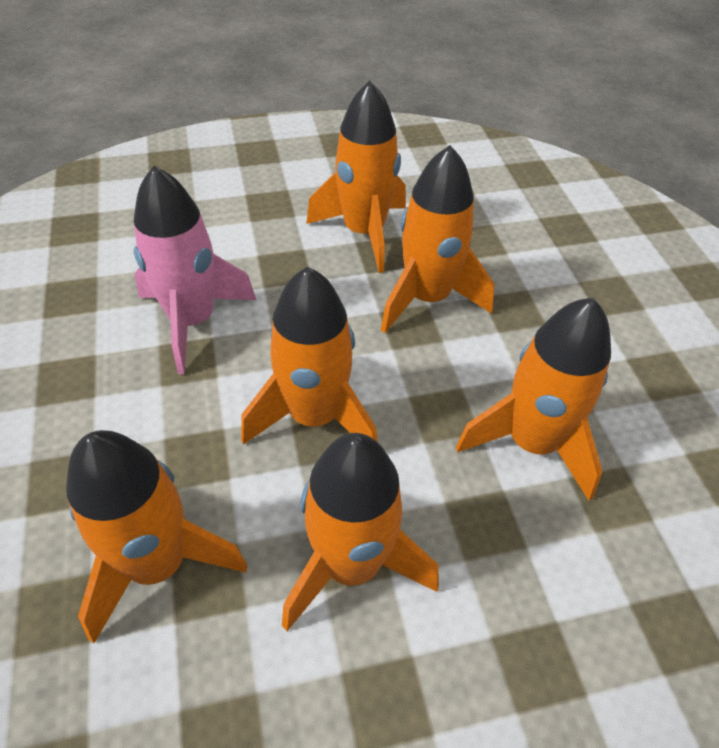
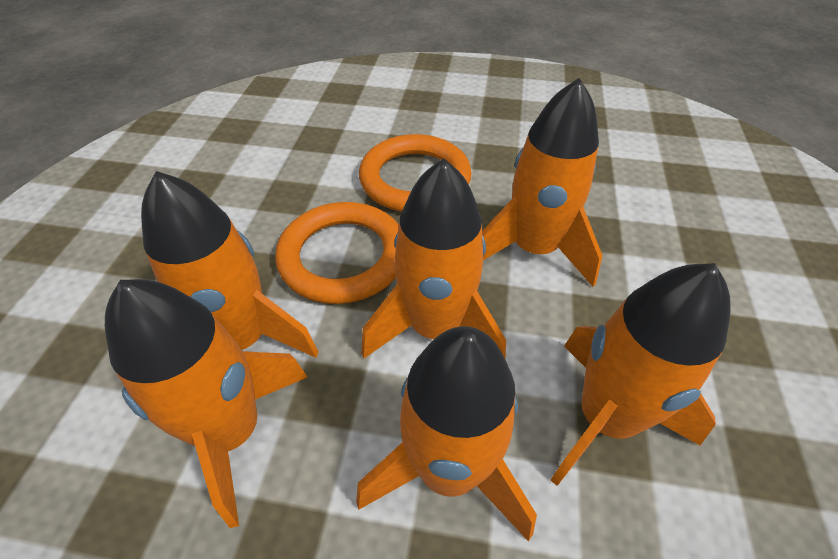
orange ring: 0 -> 2
pink rocket: 1 -> 0

